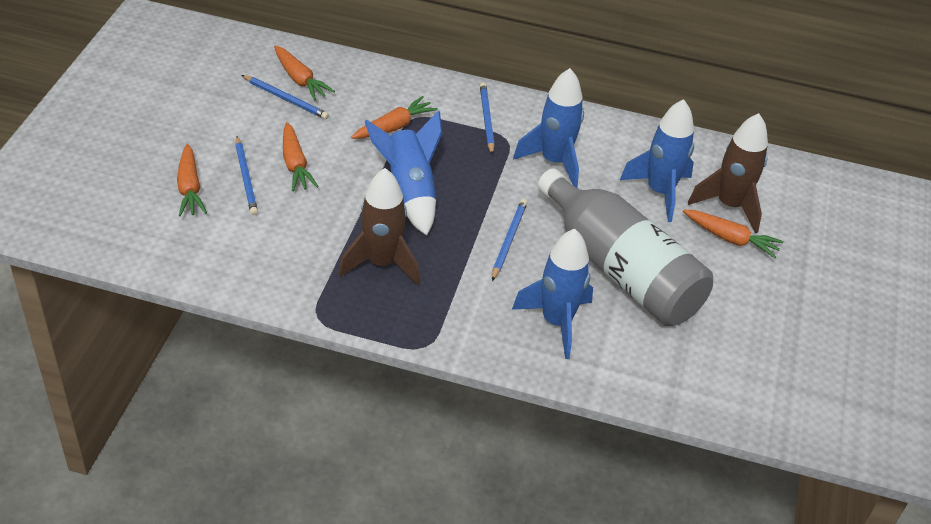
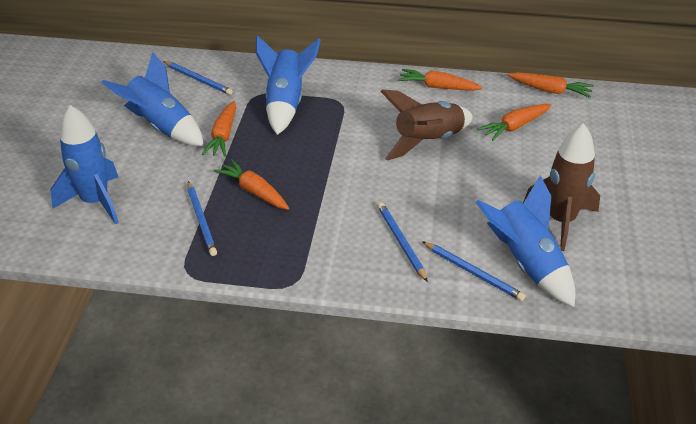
grey bottle: 1 -> 0

